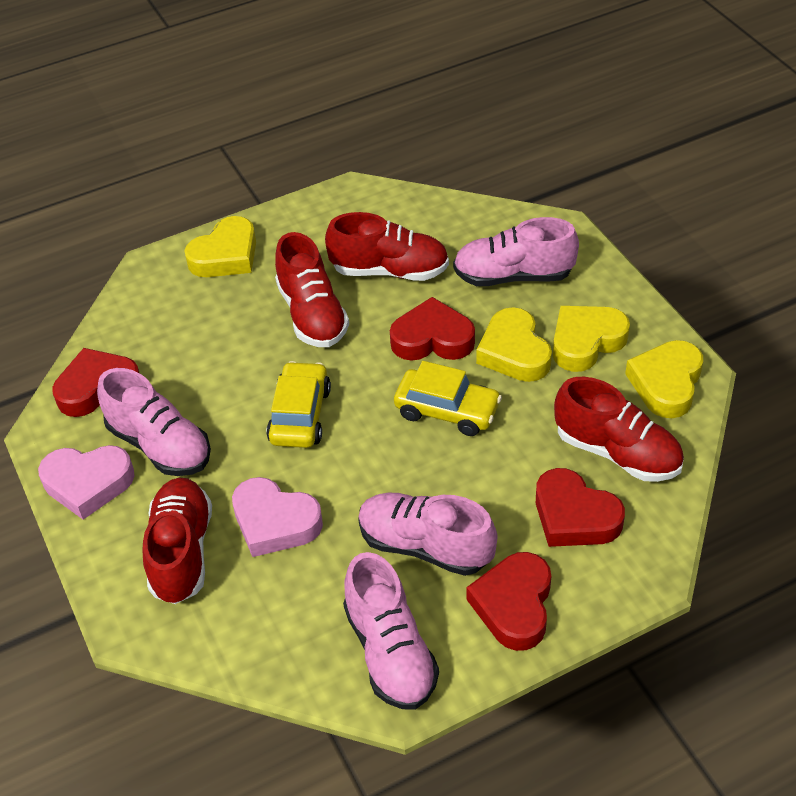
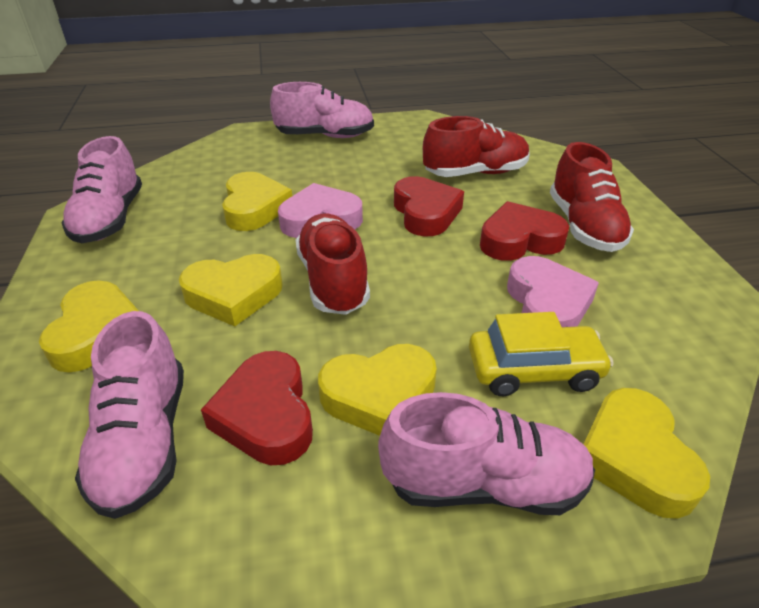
red heart: 4 -> 3
red shoe: 4 -> 3
yellow car: 2 -> 1
yellow heart: 4 -> 5

